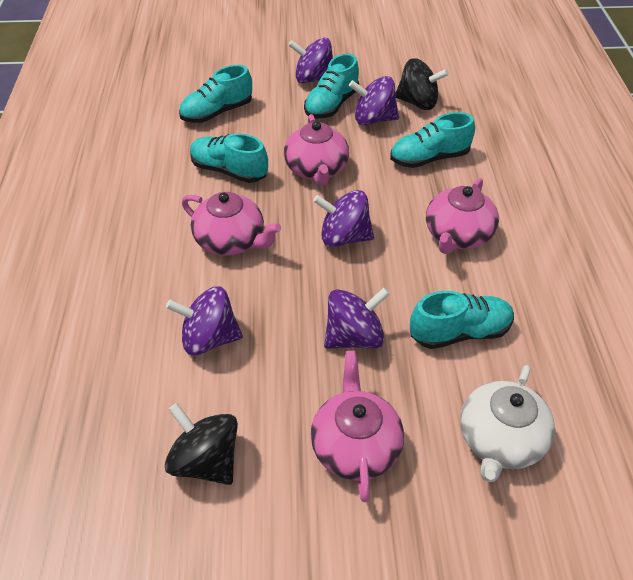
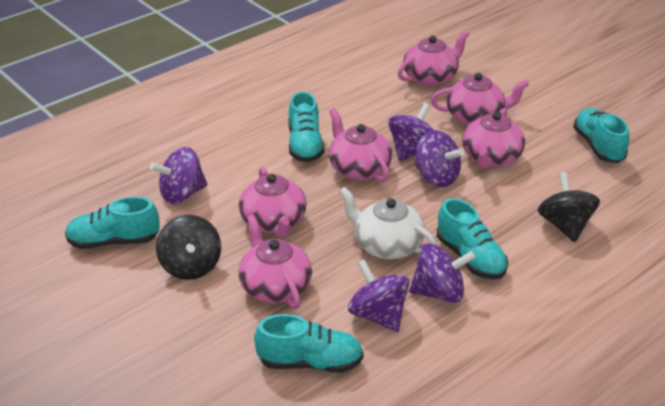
pink teapot: 4 -> 6

